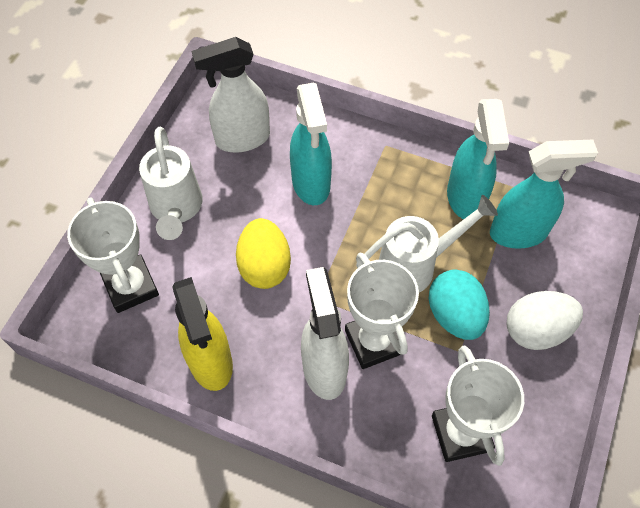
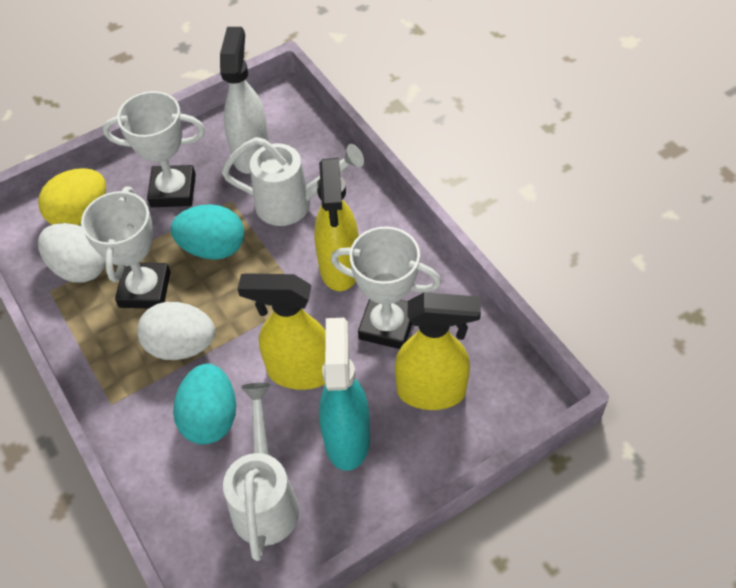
turquoise egg: 1 -> 2
turquoise spray bottle: 3 -> 1
white egg: 1 -> 2
white spray bottle: 2 -> 1
yellow spray bottle: 1 -> 3

